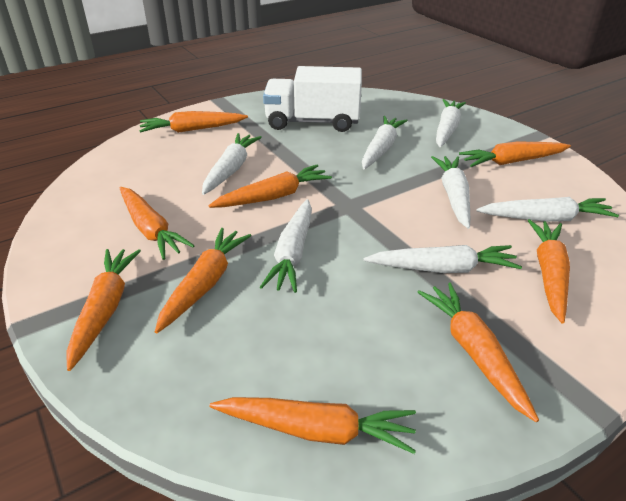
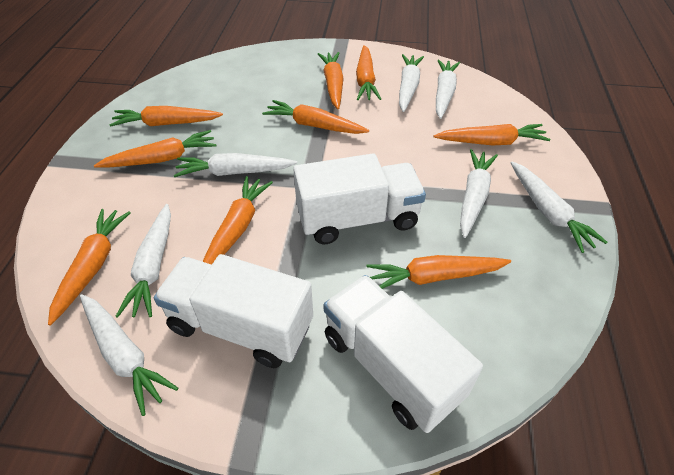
white truck: 1 -> 3

